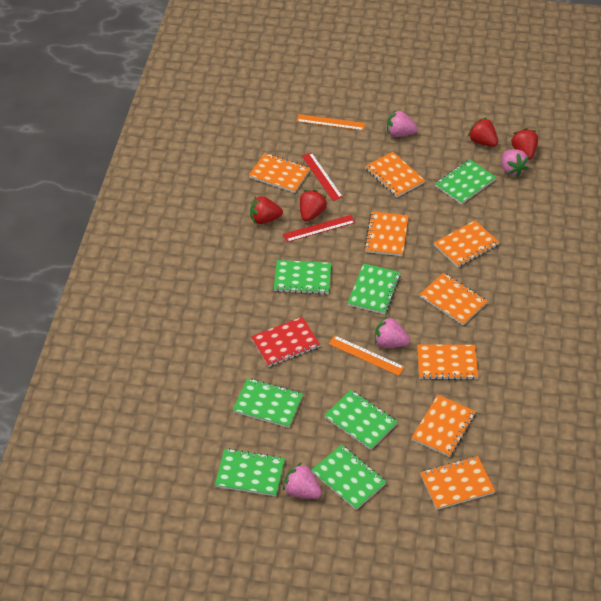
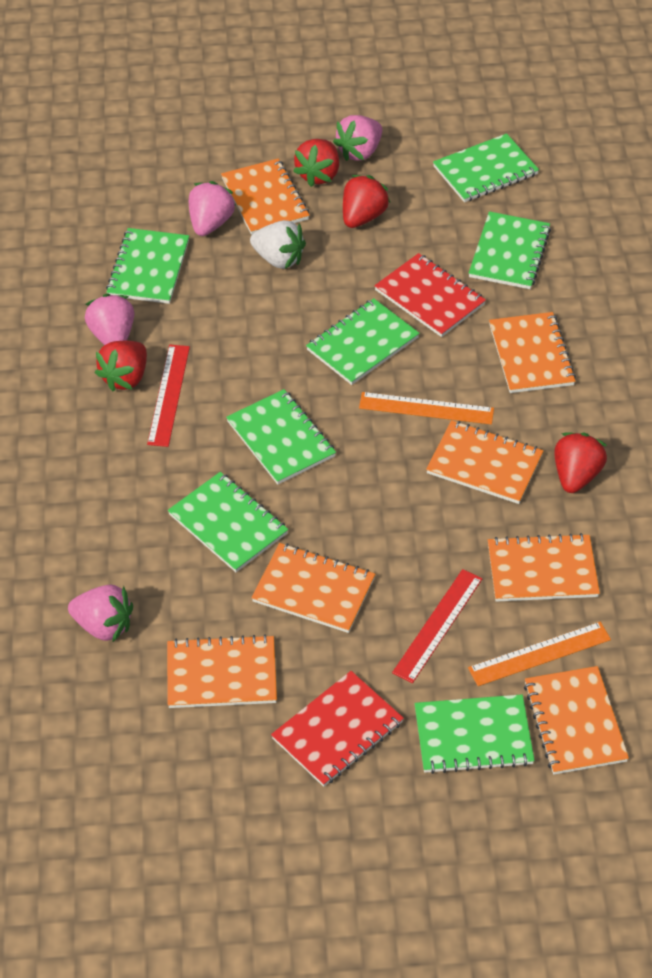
orange notebook: 8 -> 7
red notebook: 1 -> 2
white strawberry: 0 -> 1

